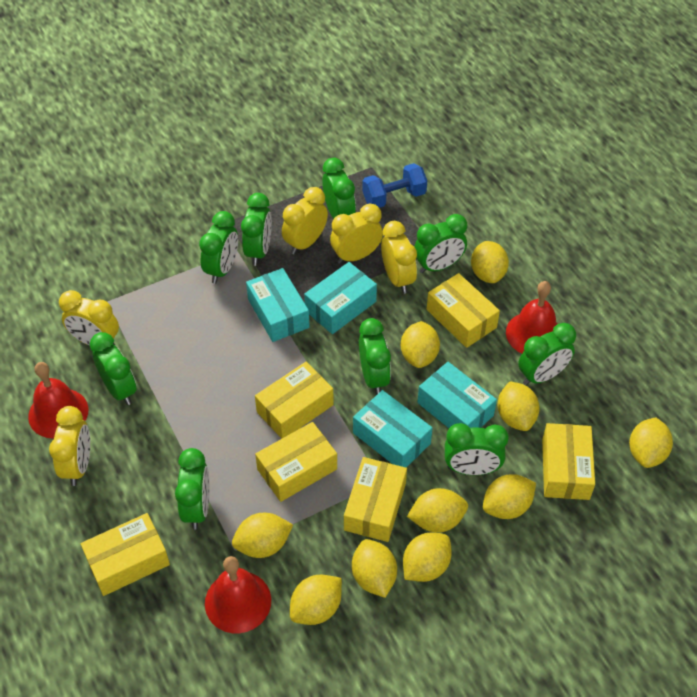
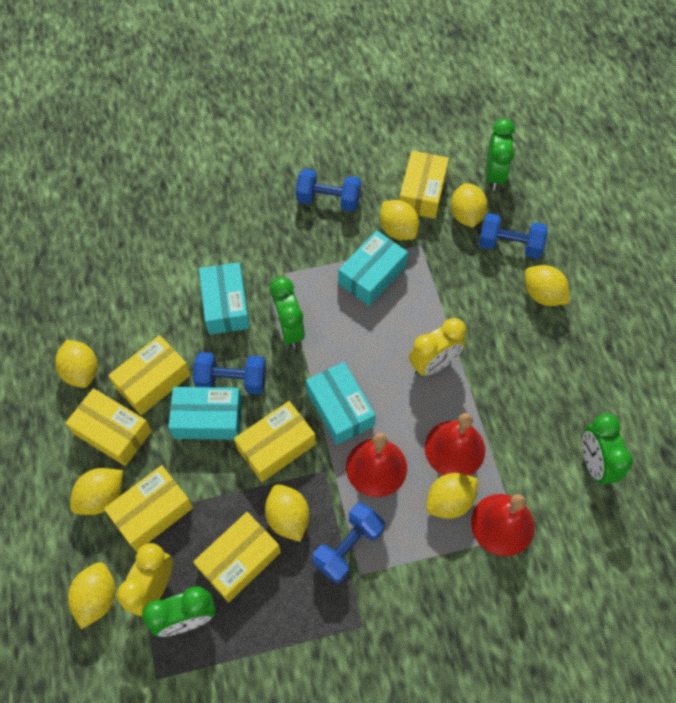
blue dumbbell: 1 -> 4
green clock: 9 -> 4
yellow clock: 5 -> 2
yellow lemon: 10 -> 8

